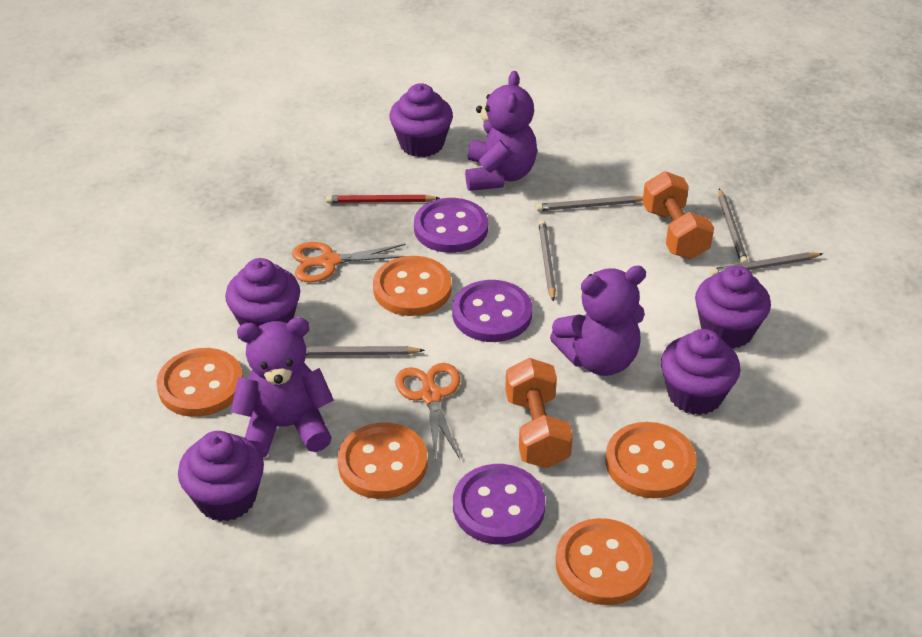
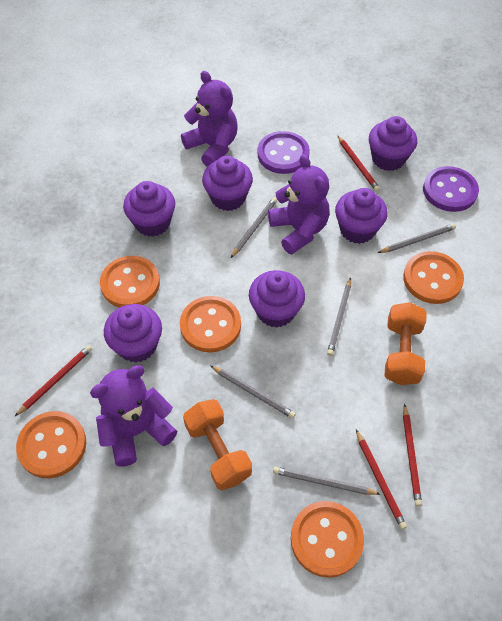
orange scissors: 2 -> 0
purple button: 3 -> 2
purple cupcake: 5 -> 6
red pencil: 1 -> 4

